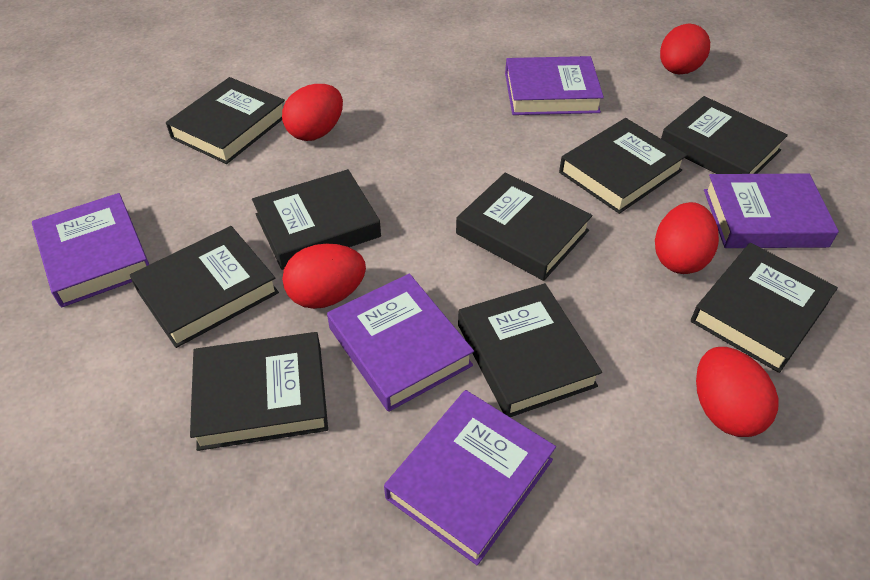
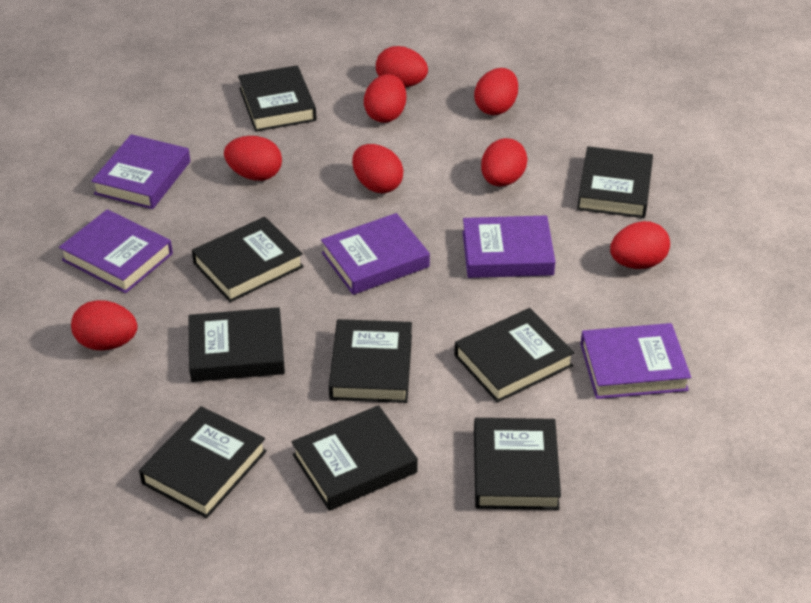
red egg: 5 -> 8

